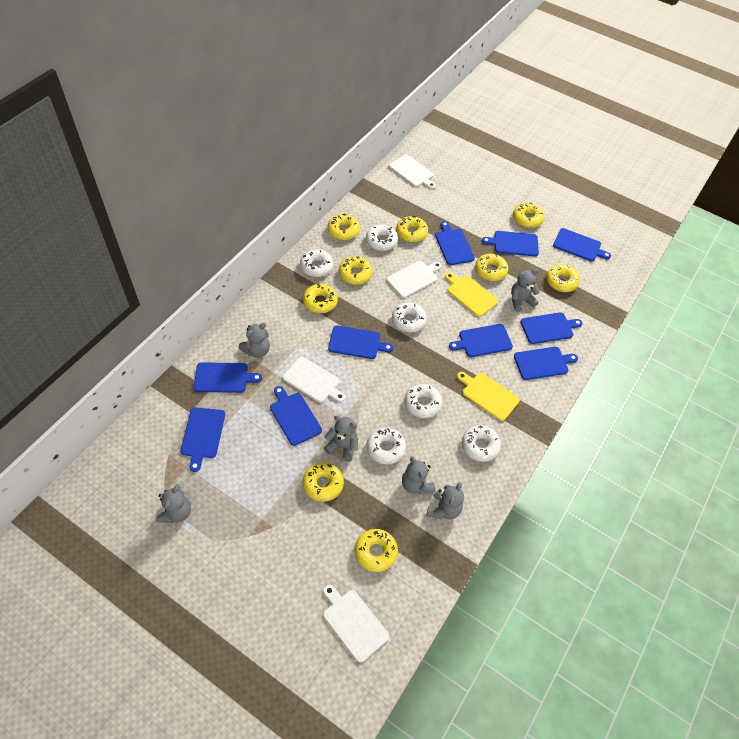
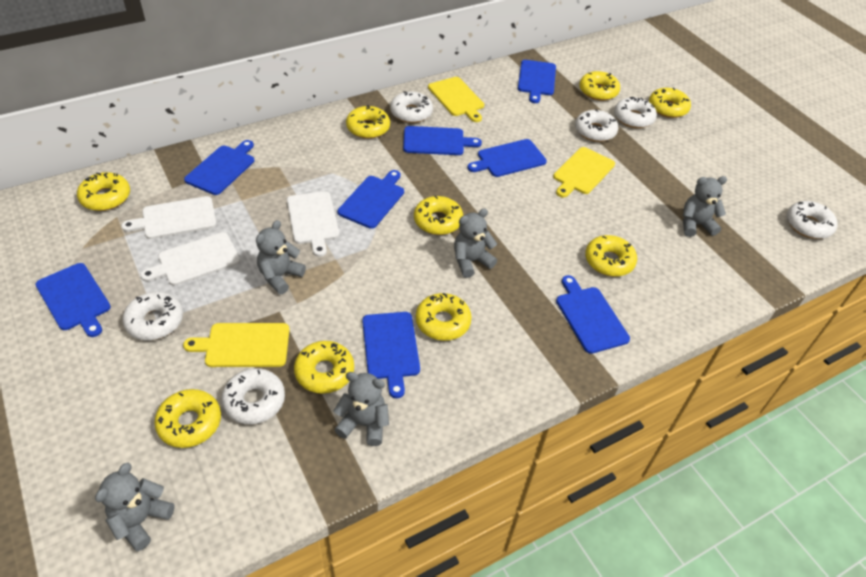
blue cutting board: 10 -> 8
grey teddy bear: 6 -> 5
white cutting board: 4 -> 3
yellow cutting board: 2 -> 3

